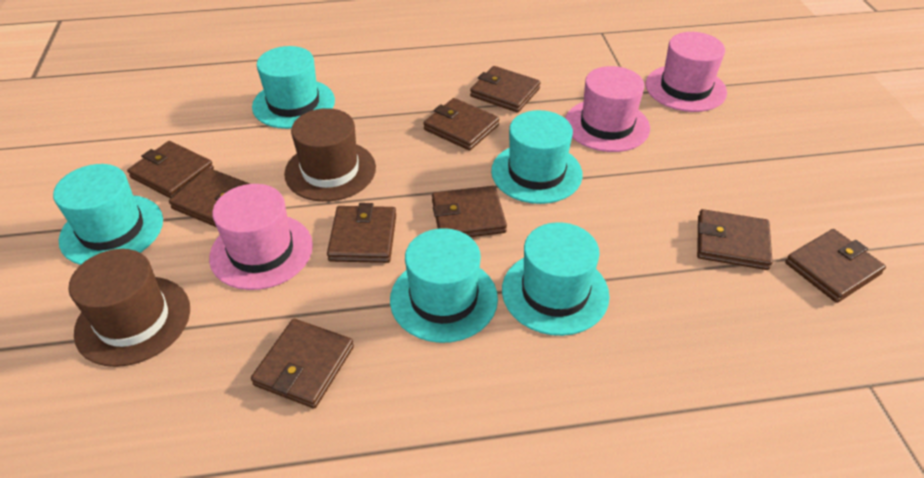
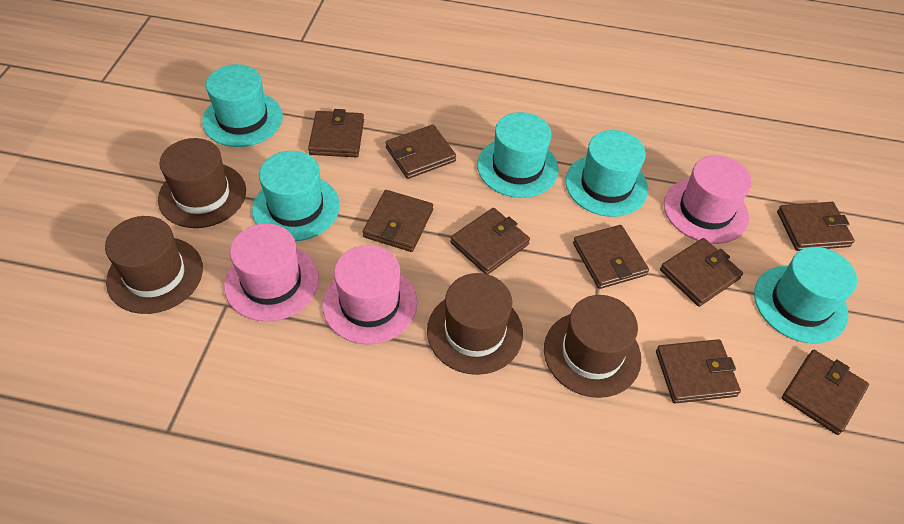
brown hat: 2 -> 4

